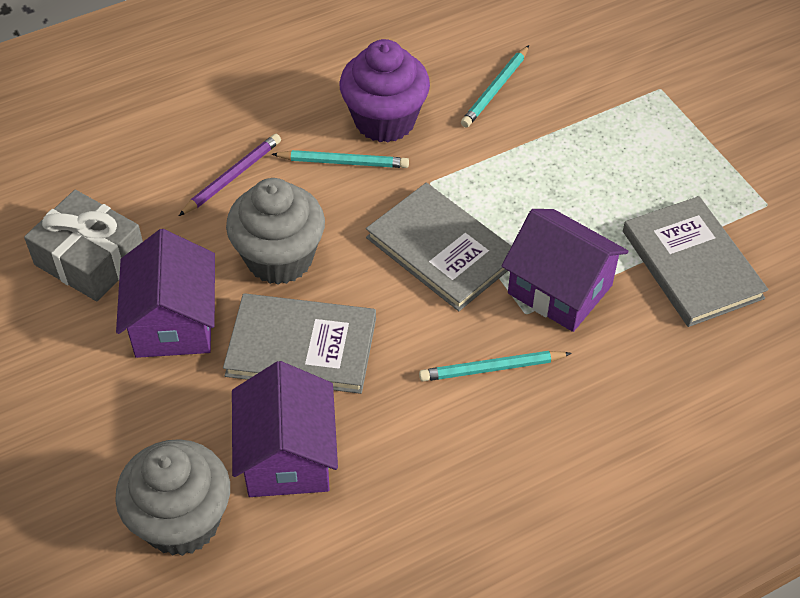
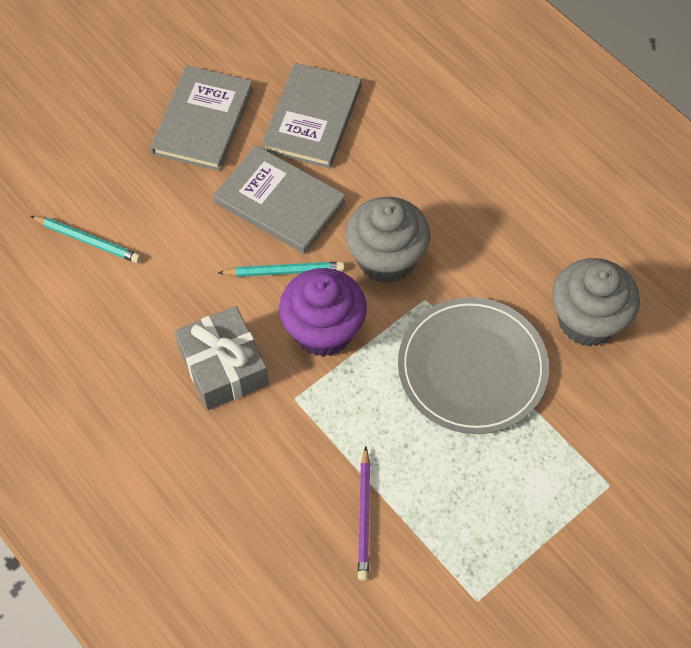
grey plate: 0 -> 1
purple house: 3 -> 0
turquoise pencil: 3 -> 2

